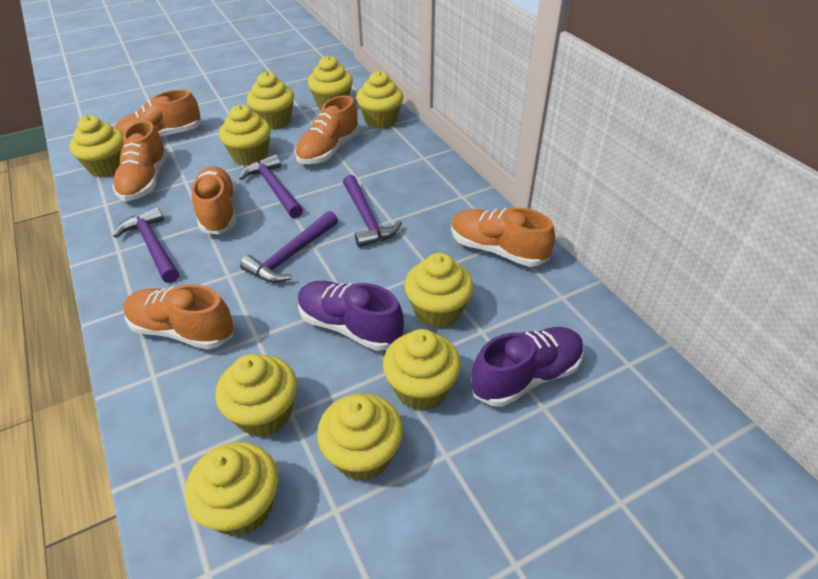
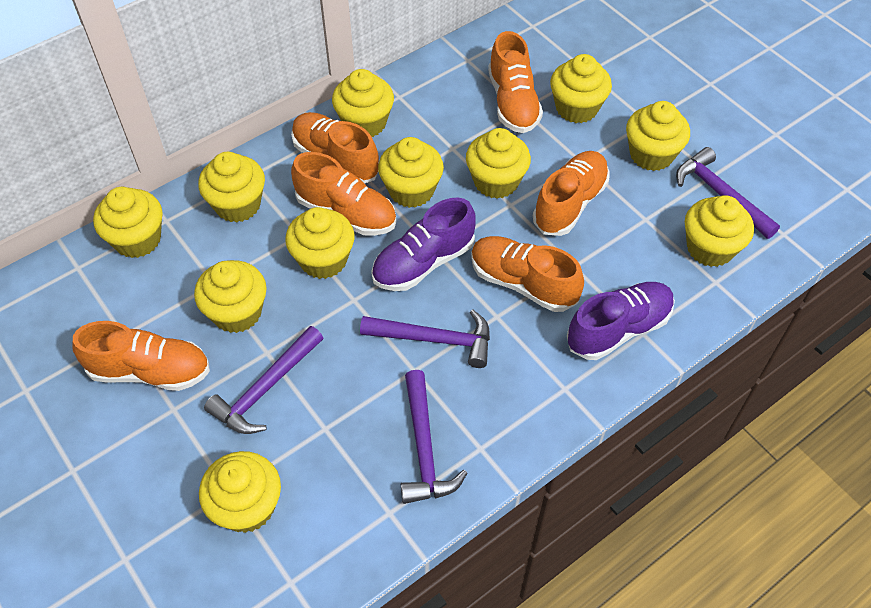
yellow cupcake: 10 -> 11

